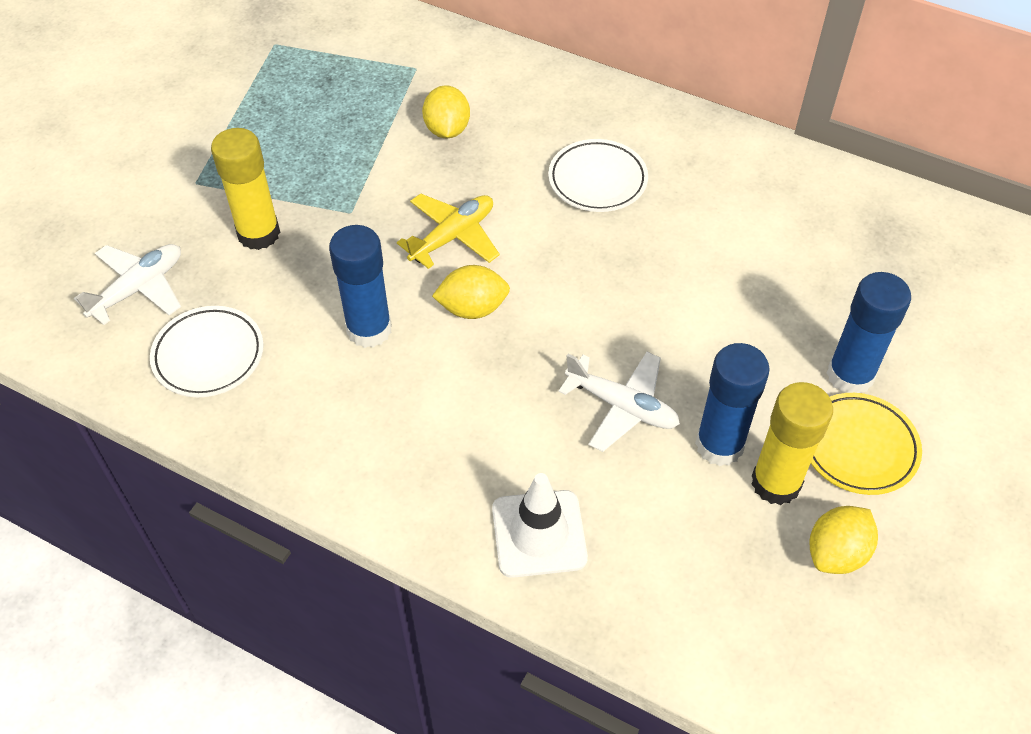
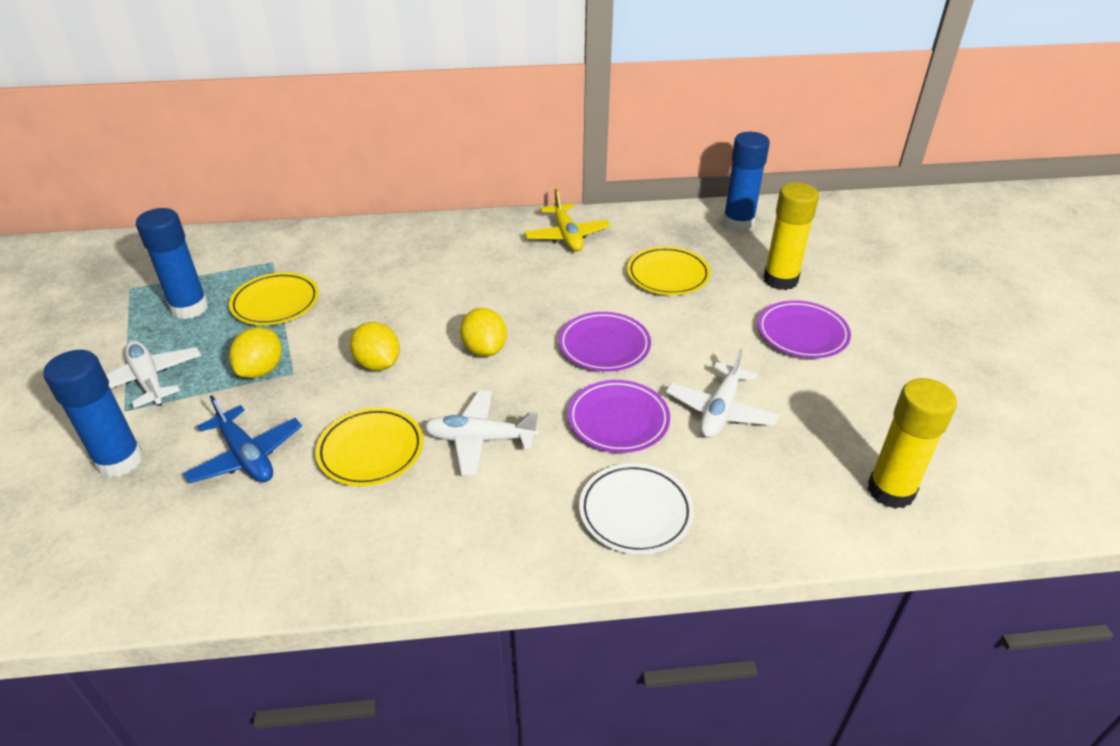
blue plane: 0 -> 1
purple plate: 0 -> 3
white plane: 2 -> 3
white plate: 2 -> 1
white traffic cone: 1 -> 0
yellow plate: 1 -> 3

